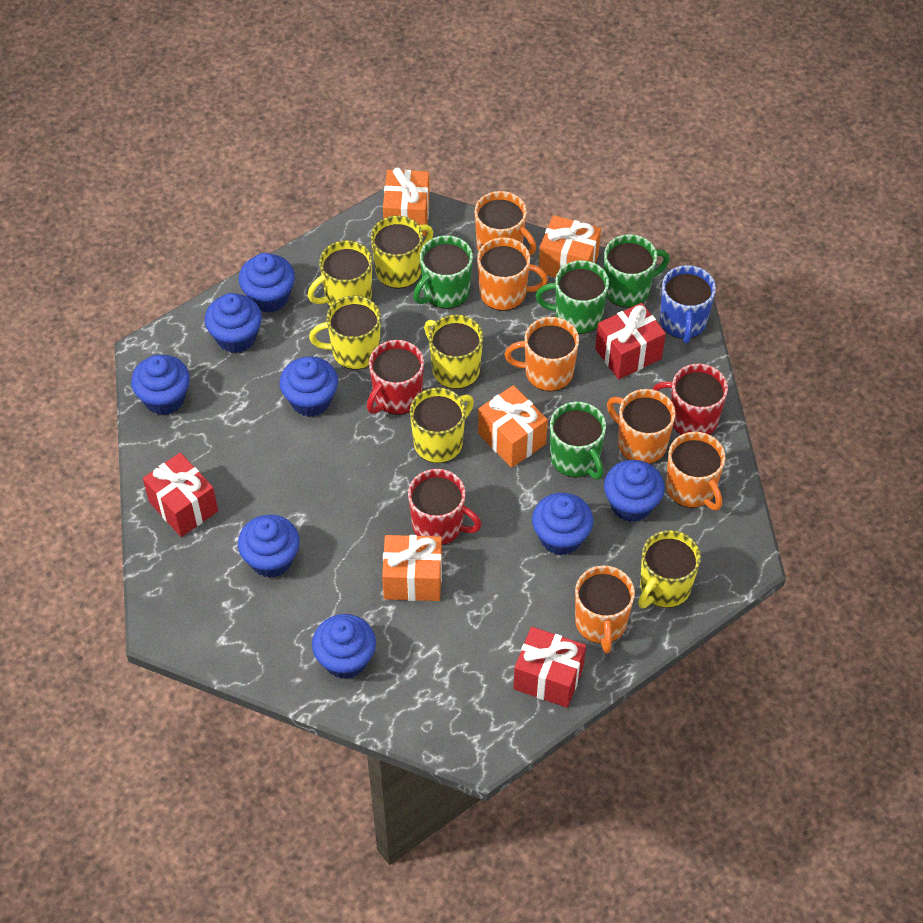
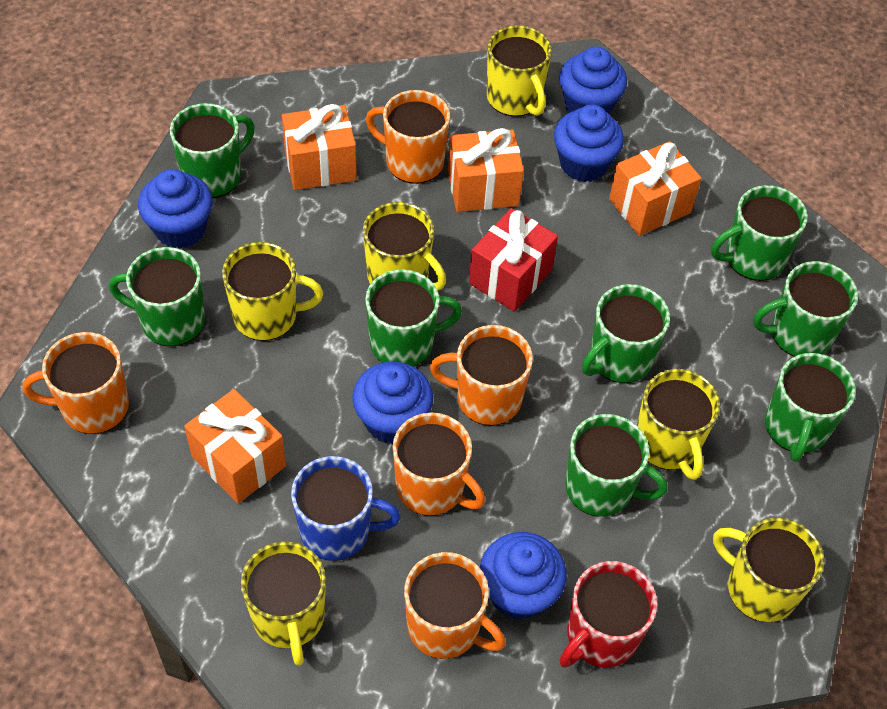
blue cupcake: 8 -> 5
green mug: 4 -> 8
orange mug: 6 -> 5
red gift: 3 -> 1
red mug: 3 -> 1

